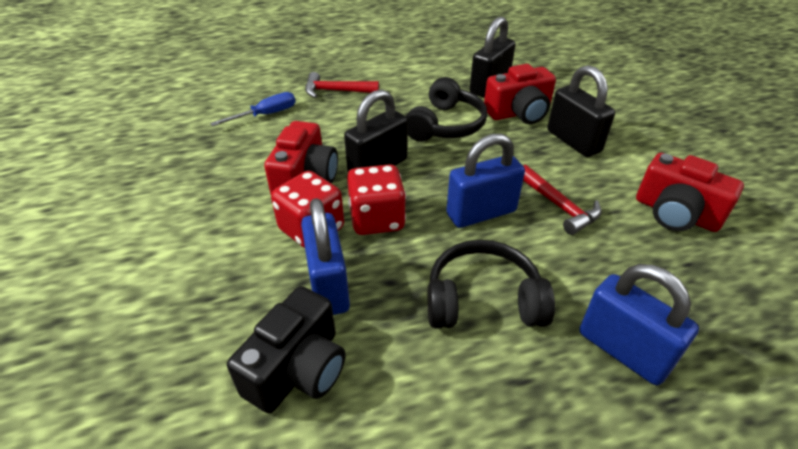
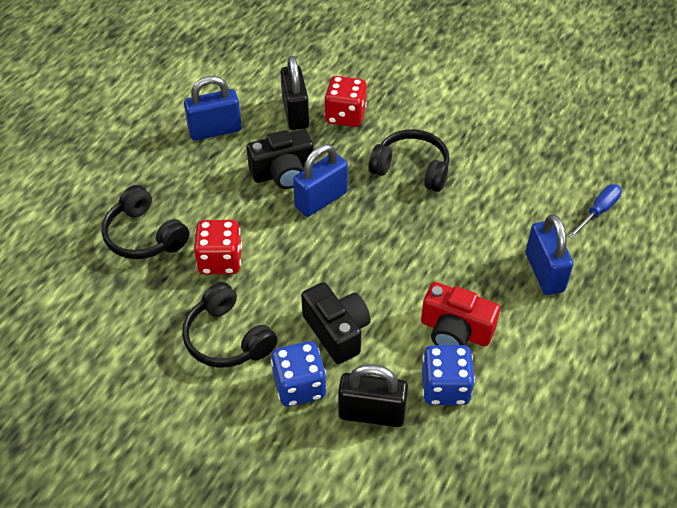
black camera: 1 -> 2
black headphones: 2 -> 3
black padlock: 3 -> 2
blue dice: 0 -> 2
red camera: 3 -> 1
red hammer: 2 -> 0

